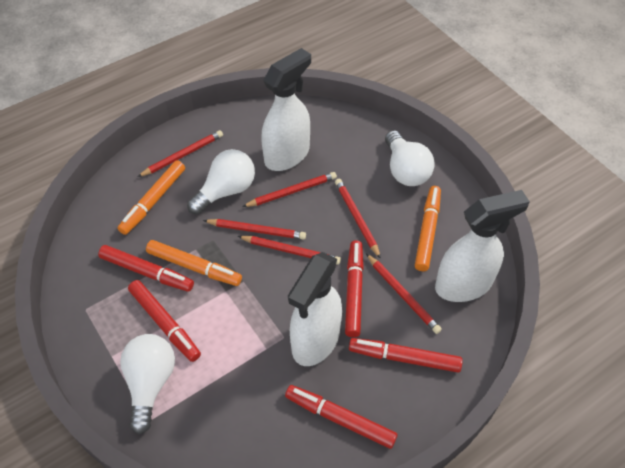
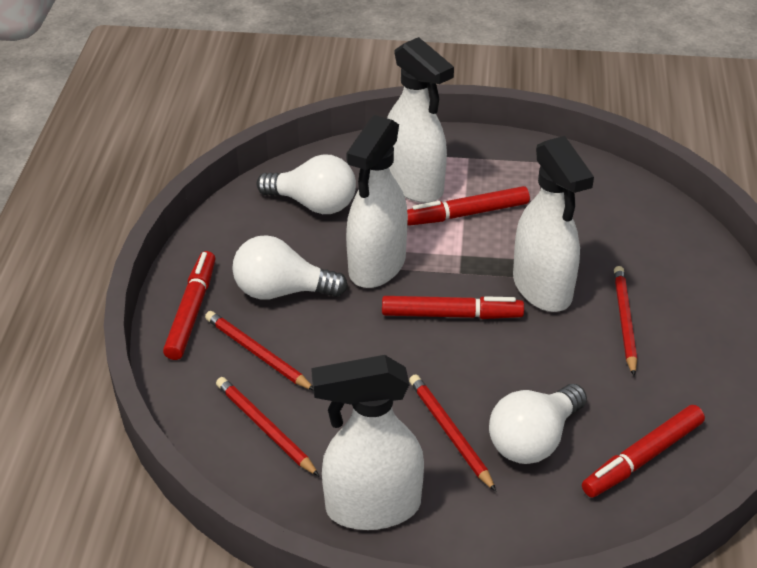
orange marker: 3 -> 0
red marker: 5 -> 4
red pencil: 6 -> 4
white spray bottle: 3 -> 4

